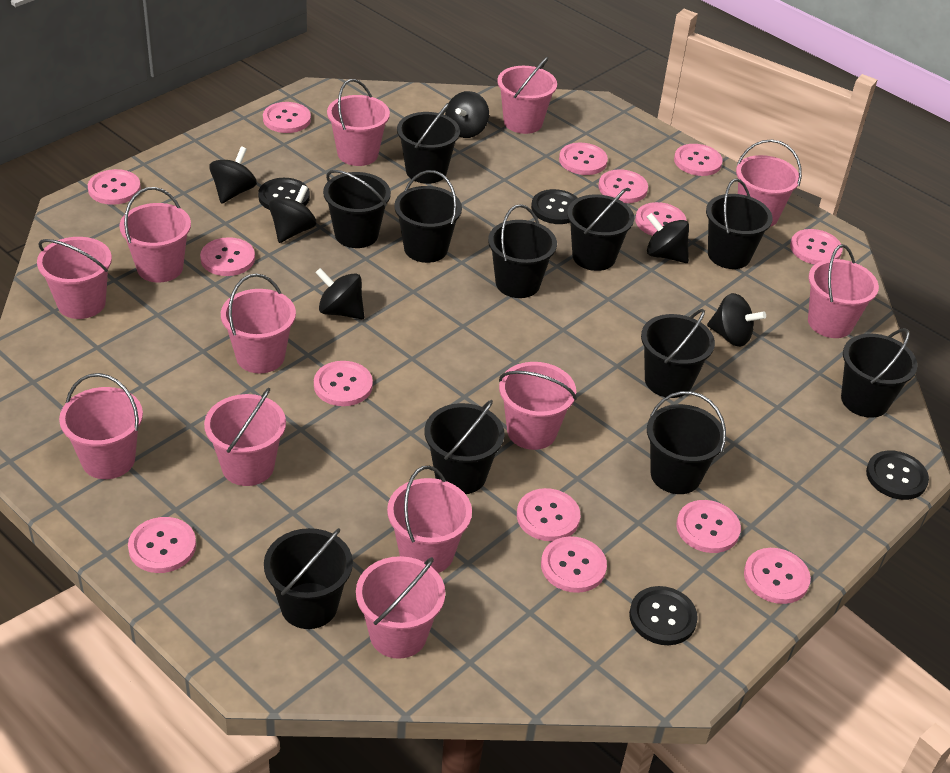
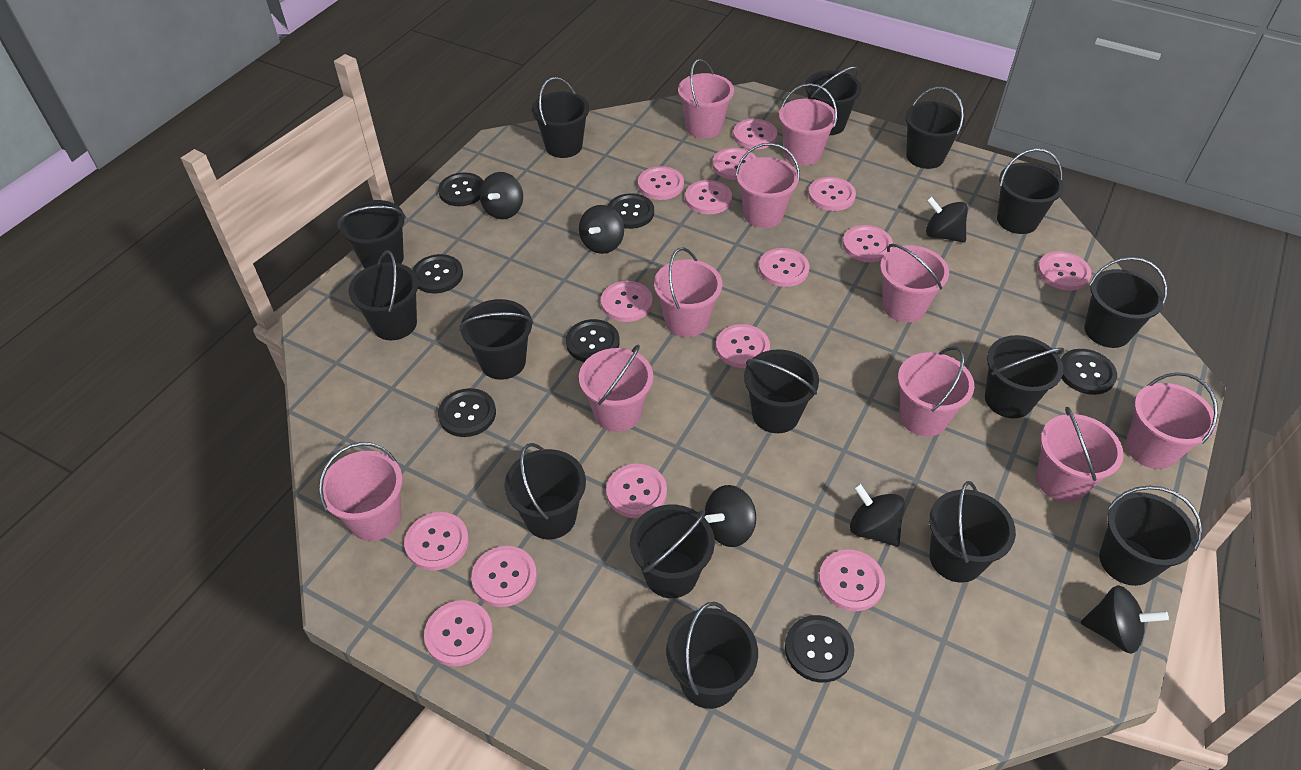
black bucket: 11 -> 15
black button: 4 -> 7
pink bucket: 12 -> 10
pink button: 14 -> 15

